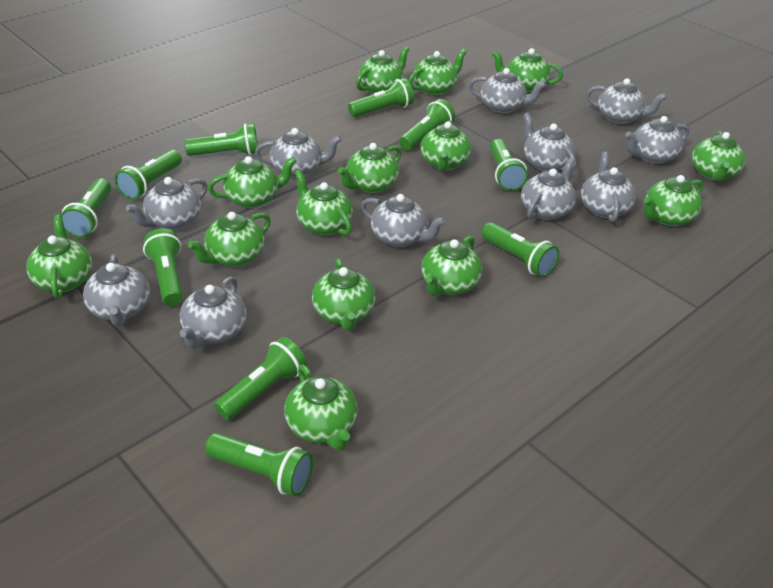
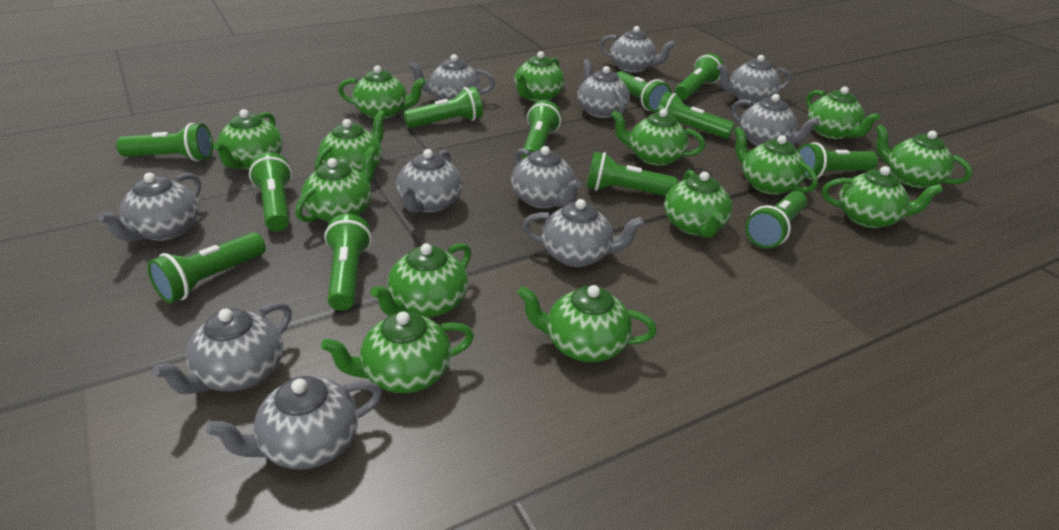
green flashlight: 10 -> 12

